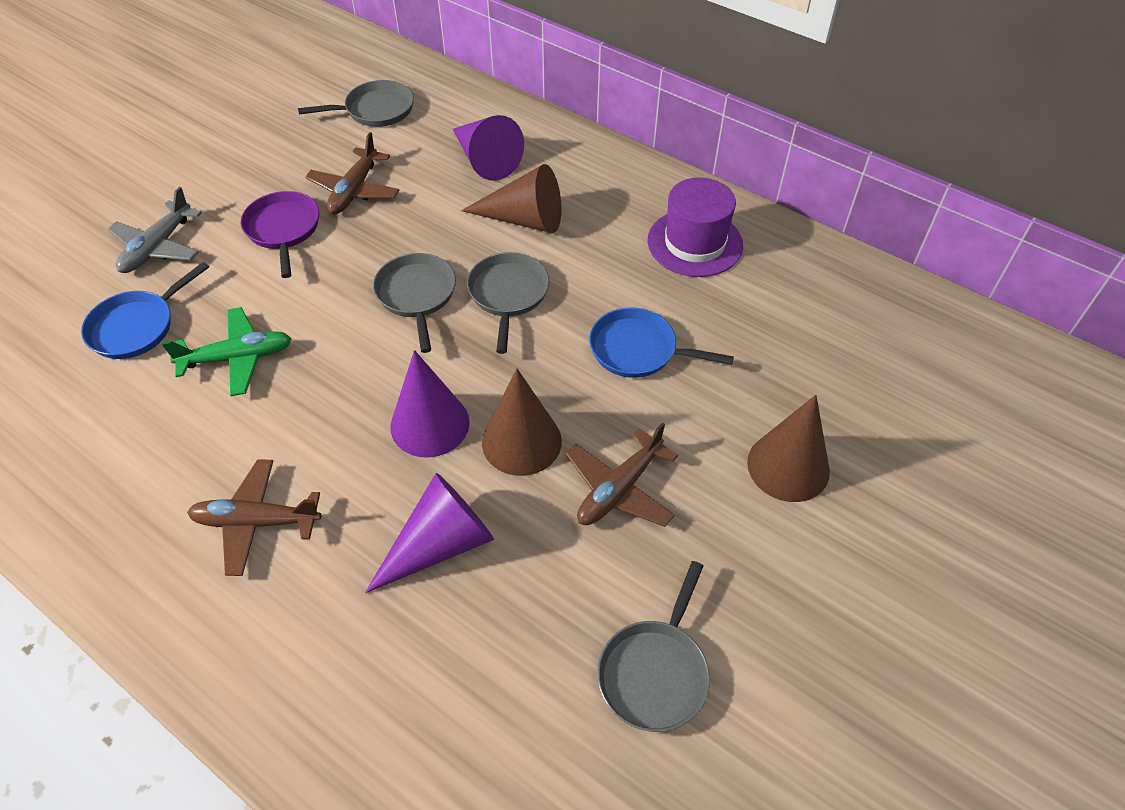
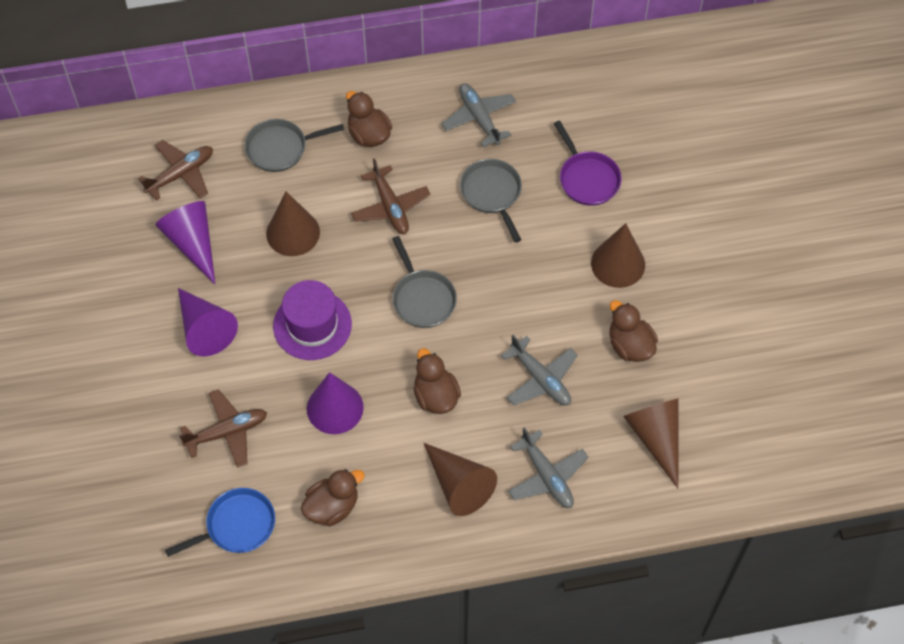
blue pan: 2 -> 1
brown cone: 3 -> 4
brown duck: 0 -> 4
green plane: 1 -> 0
grey pan: 4 -> 3
grey plane: 1 -> 3

